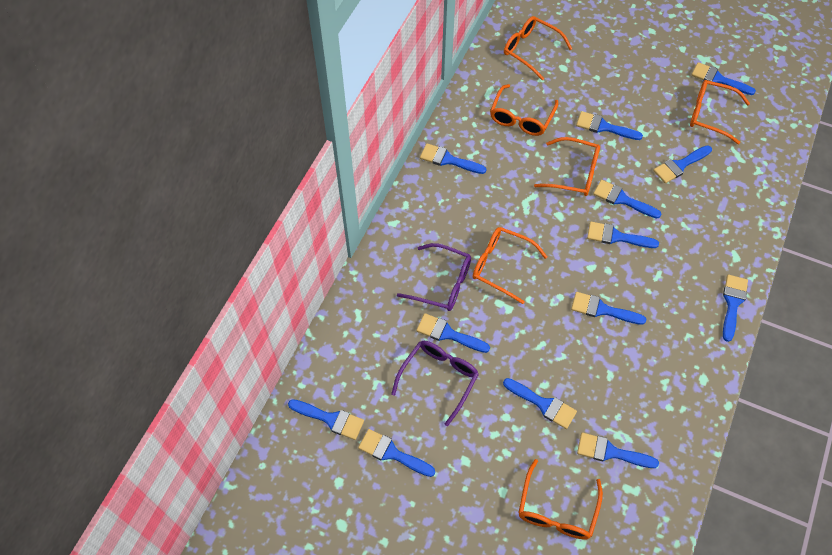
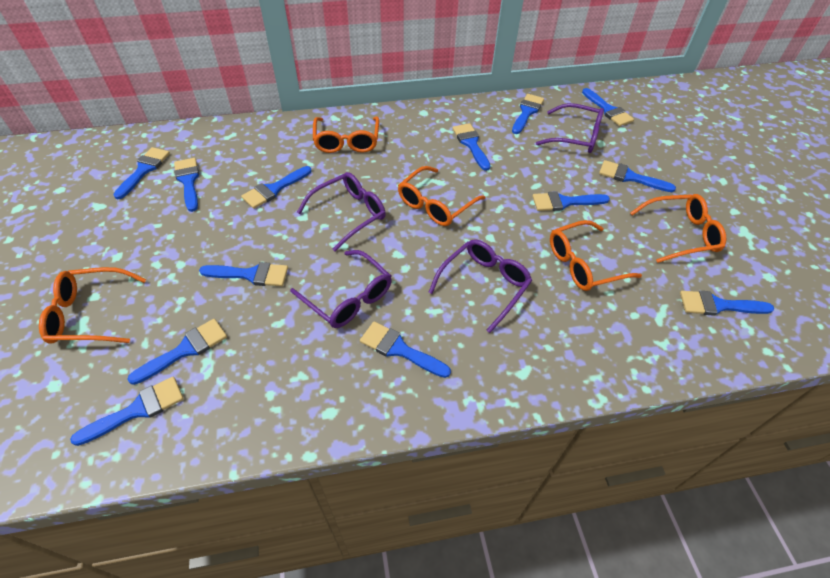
orange glasses: 6 -> 5
purple glasses: 2 -> 4

